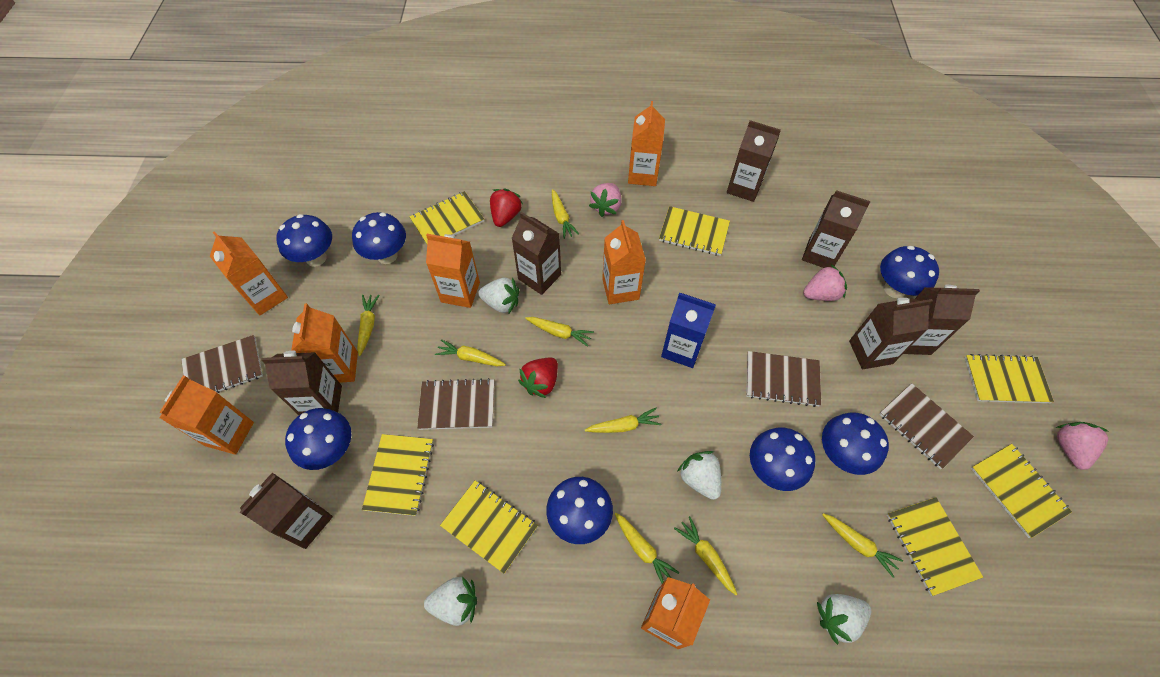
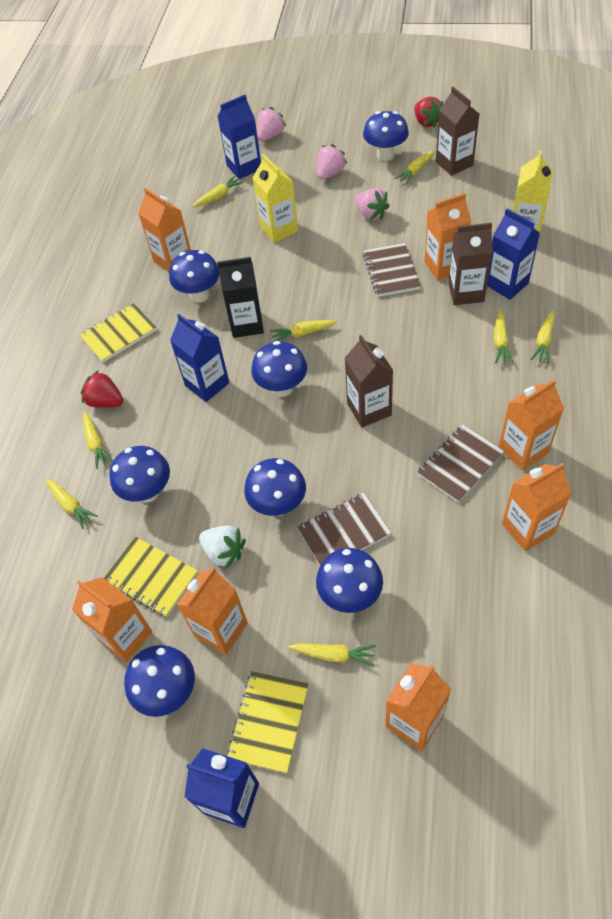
black carton: 0 -> 1
blue carton: 1 -> 4
brown carton: 7 -> 3
brown notebook: 4 -> 3
white strawberry: 4 -> 1
yellow carton: 0 -> 2
yellow notebook: 7 -> 3

